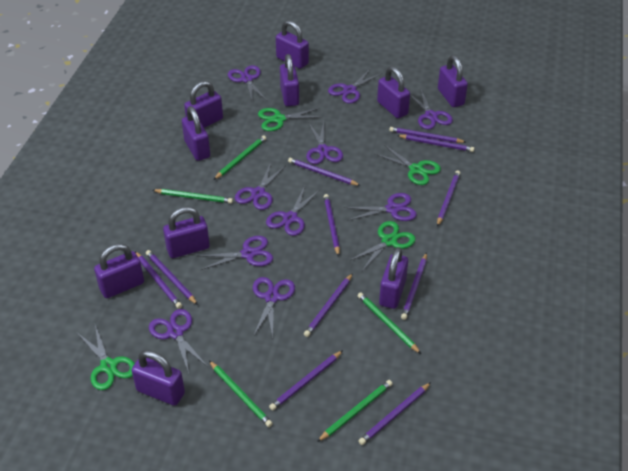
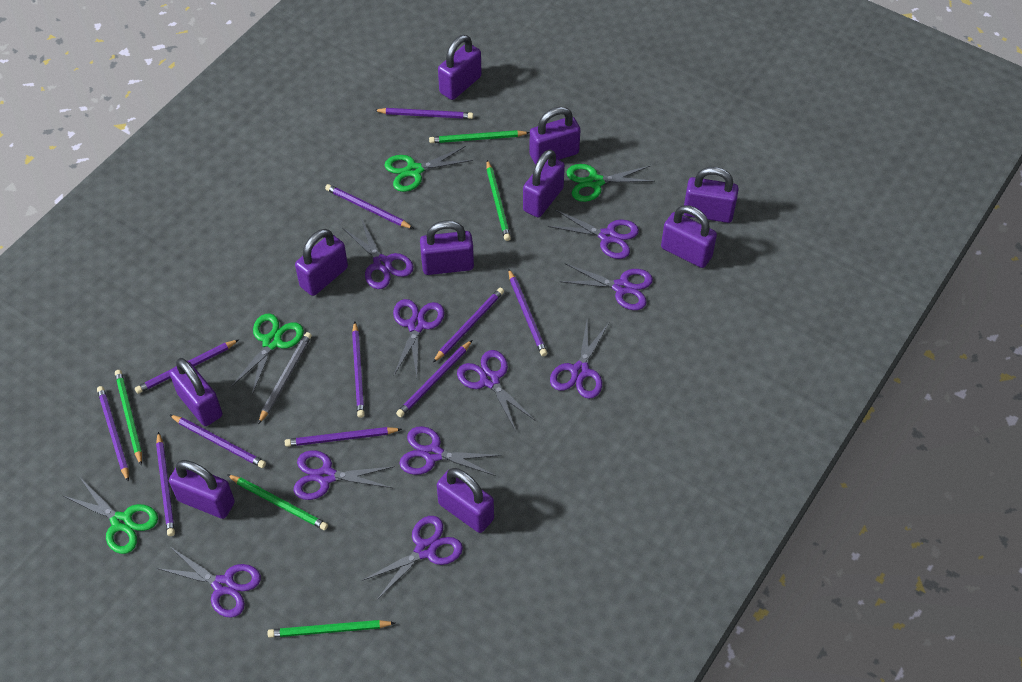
grey pencil: 0 -> 1

